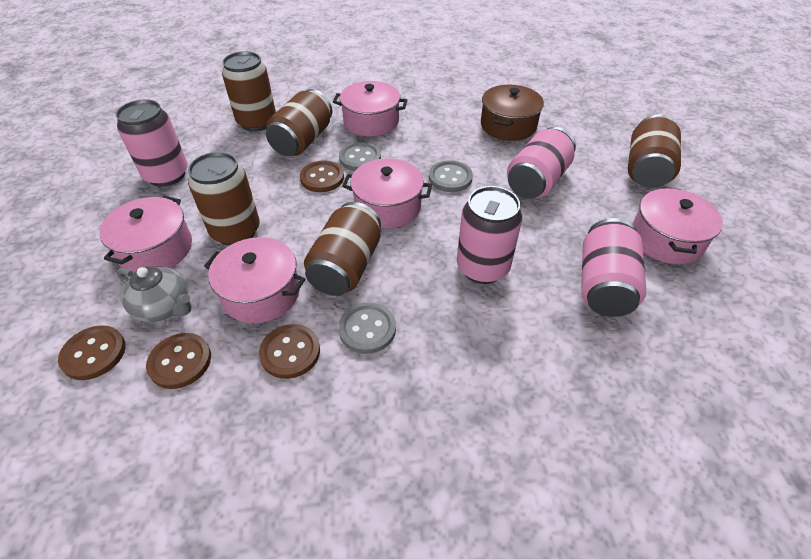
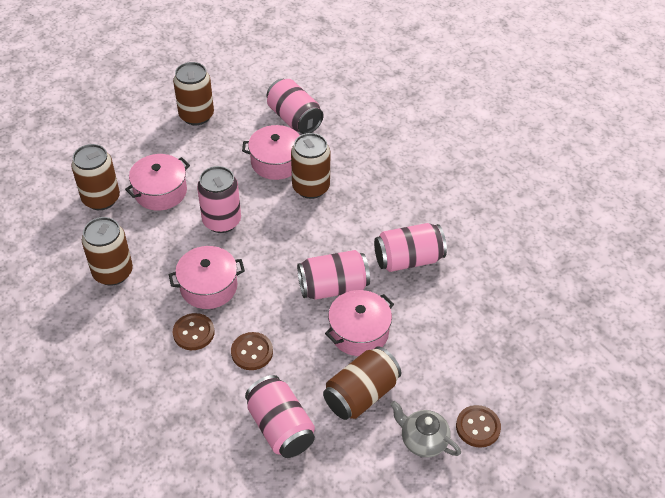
brown button: 4 -> 3
brown pot: 1 -> 0
grey button: 3 -> 0
pink can: 4 -> 5
pink pot: 5 -> 4

